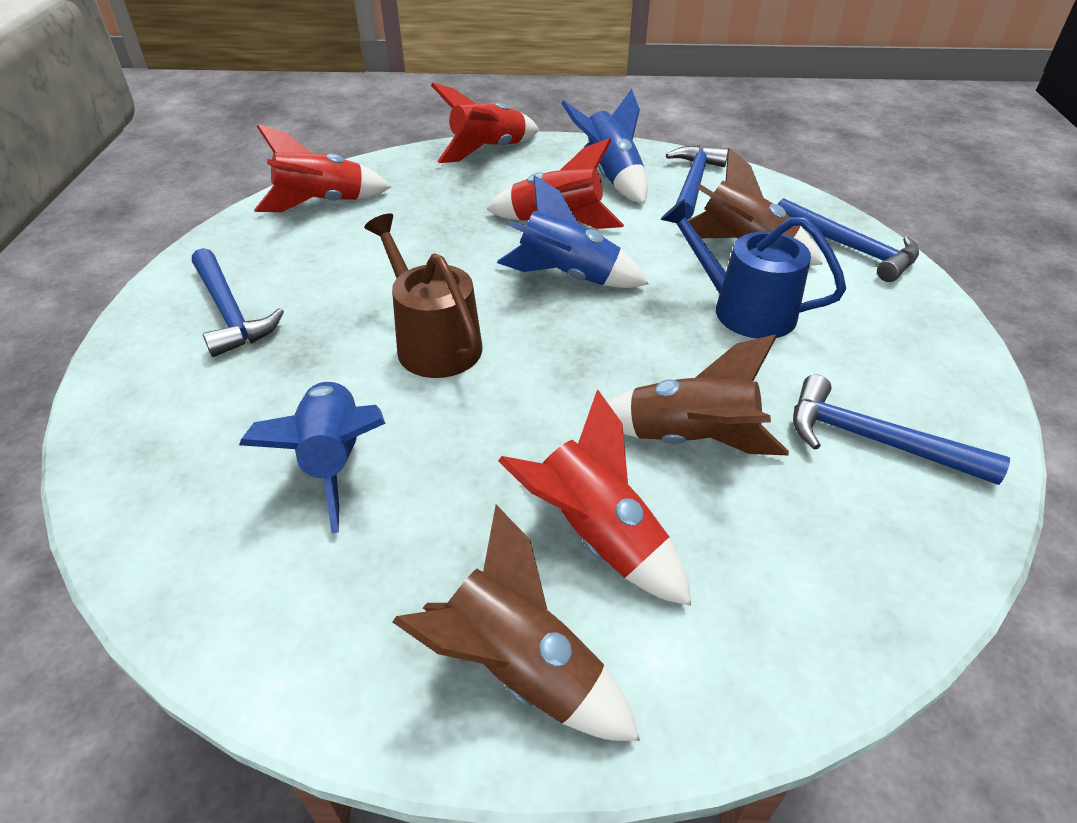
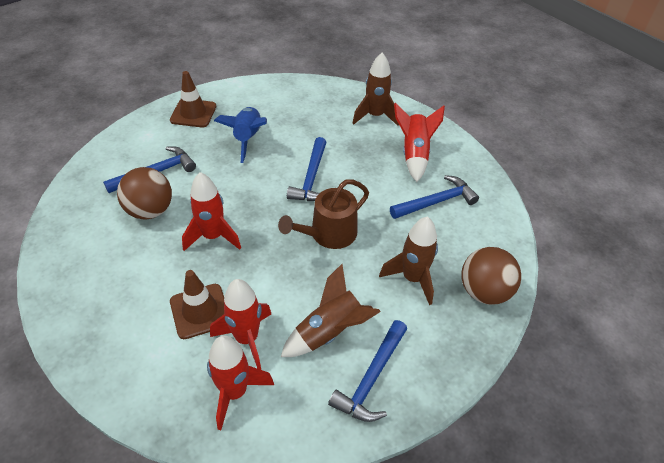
blue rocket: 3 -> 1
blue watering can: 1 -> 0
brown ball: 0 -> 2
brown traffic cone: 0 -> 2

